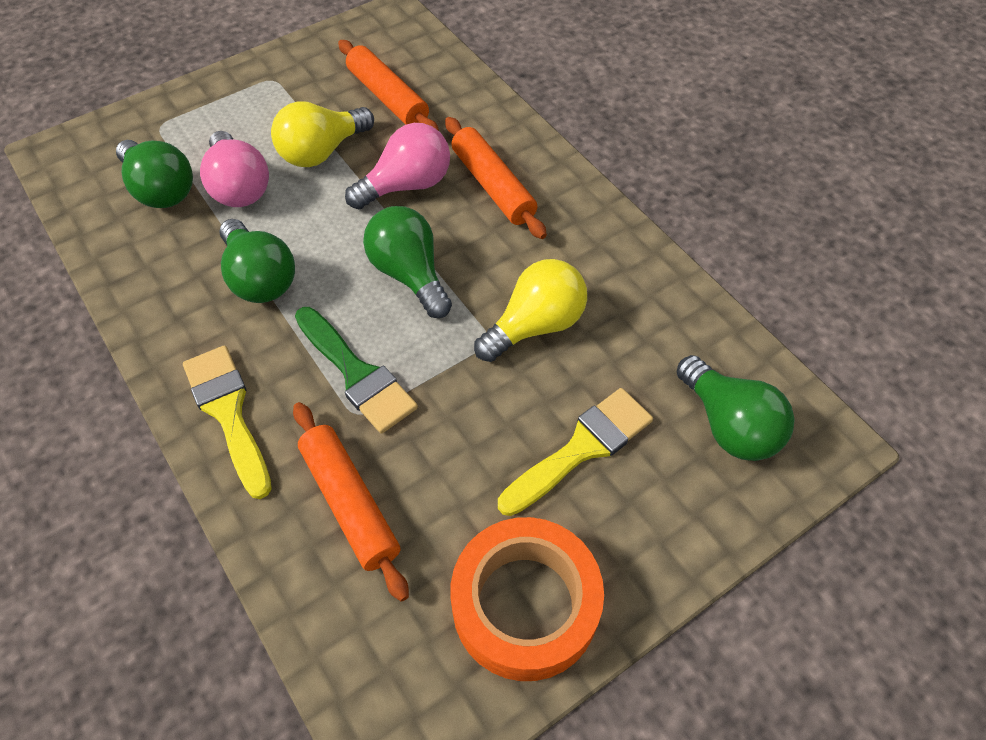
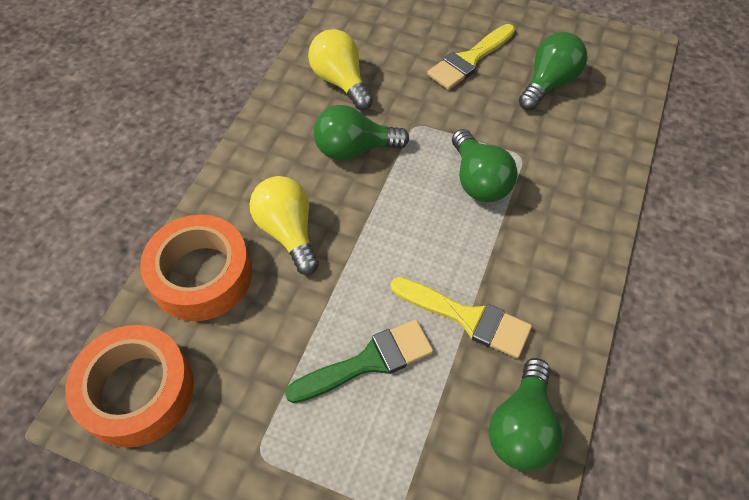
orange rolling pin: 3 -> 0
orange tape: 1 -> 2
pink light bulb: 2 -> 0

